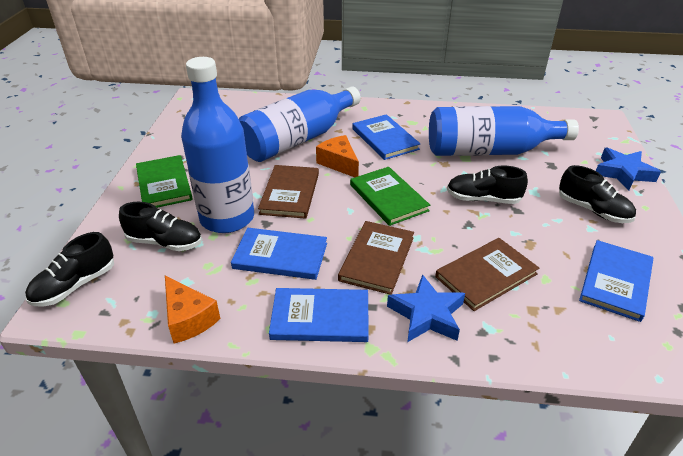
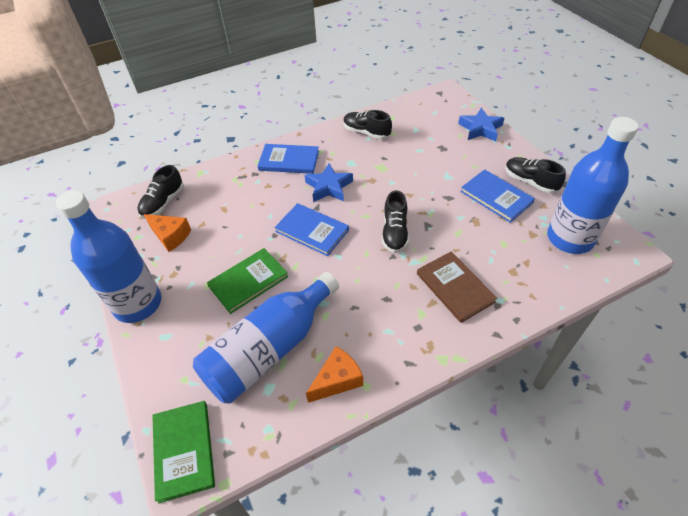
blue book: 4 -> 3
brown book: 3 -> 1

